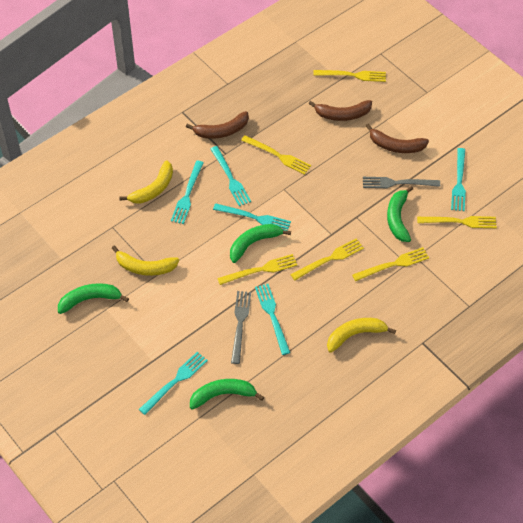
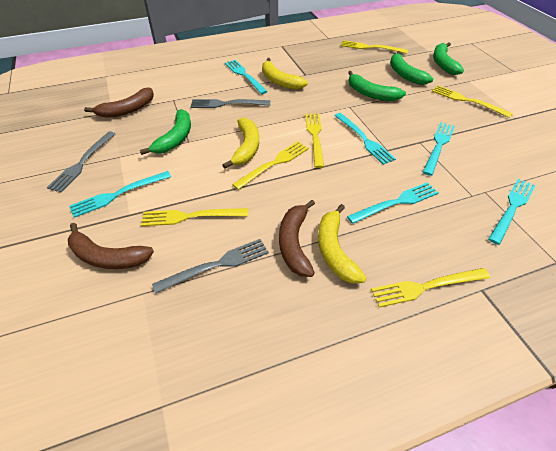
grey fork: 2 -> 3

